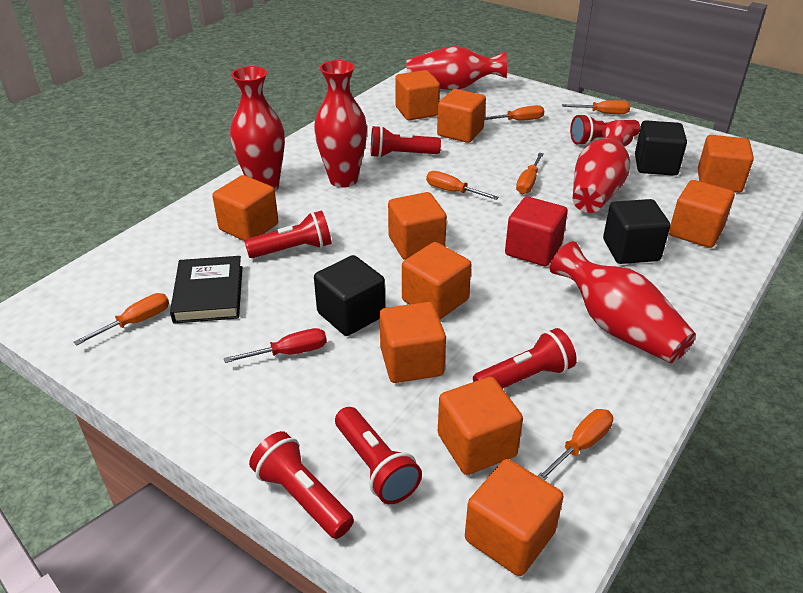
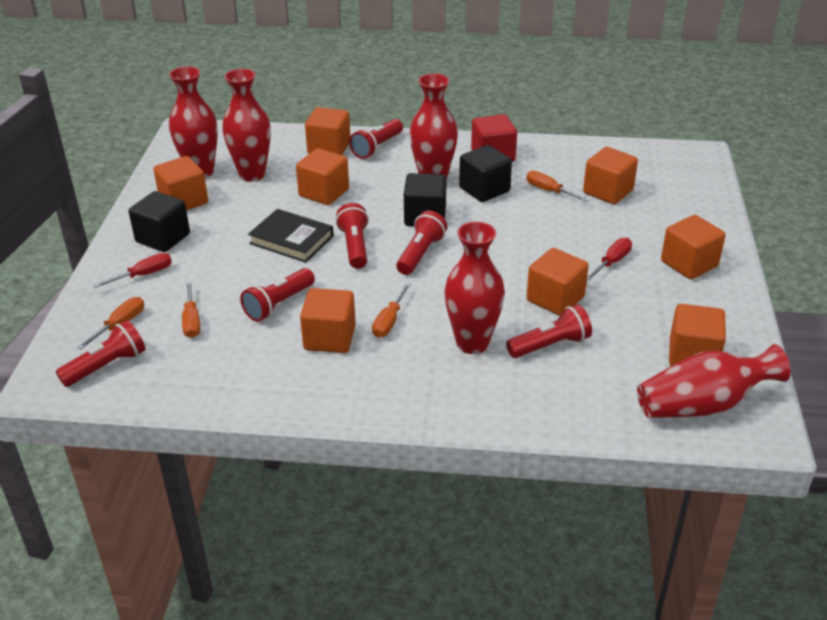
orange cube: 10 -> 8
orange screwdriver: 6 -> 4
red screwdriver: 1 -> 2

